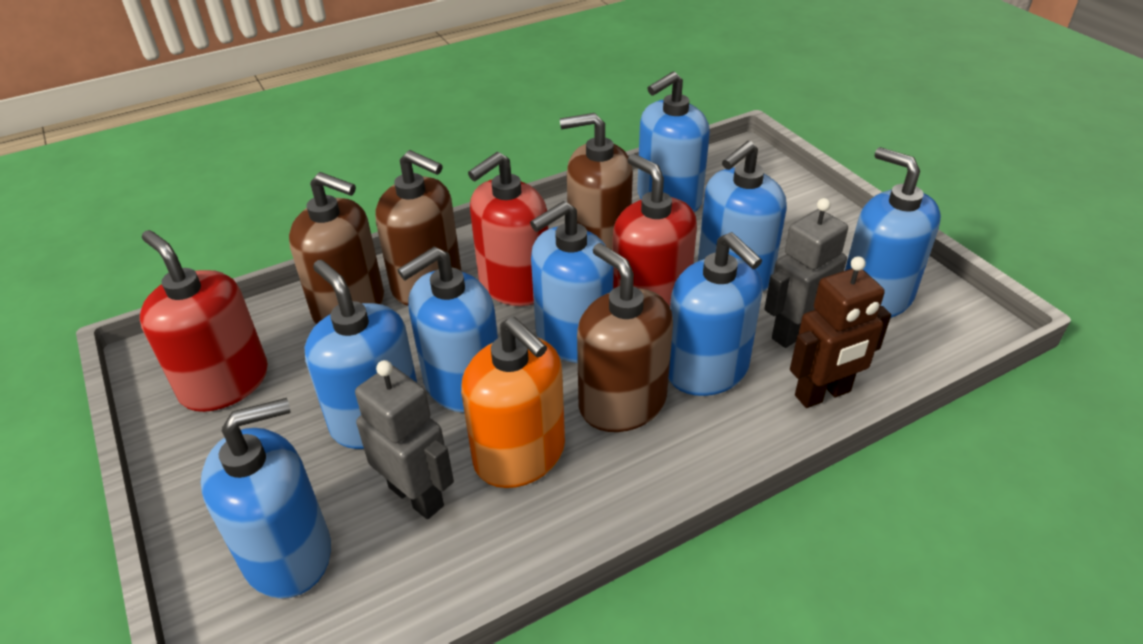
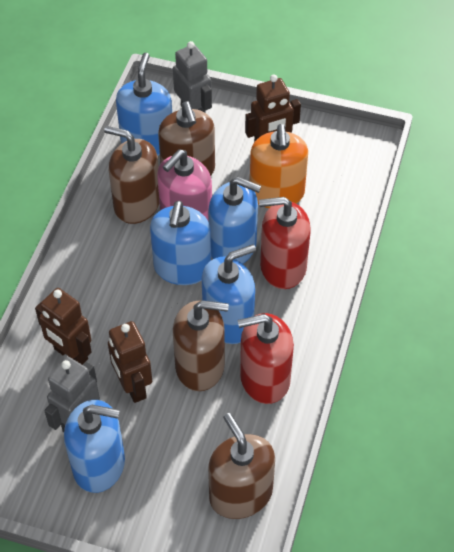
blue soap dispenser: 8 -> 5
brown robot: 1 -> 3
pink soap dispenser: 0 -> 1
red soap dispenser: 3 -> 2

